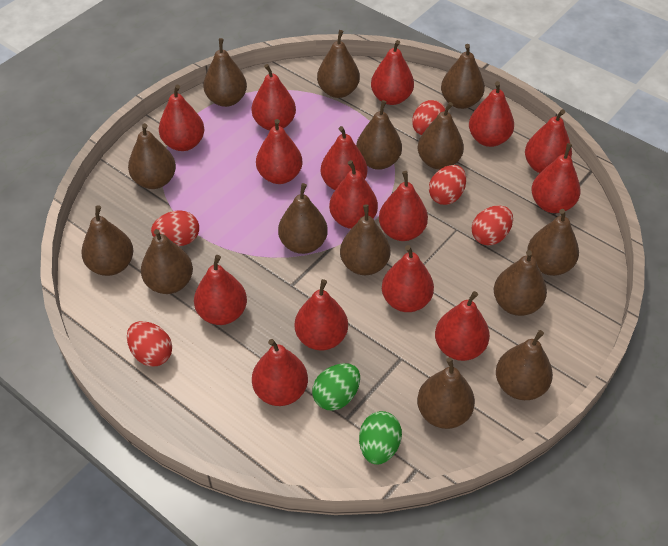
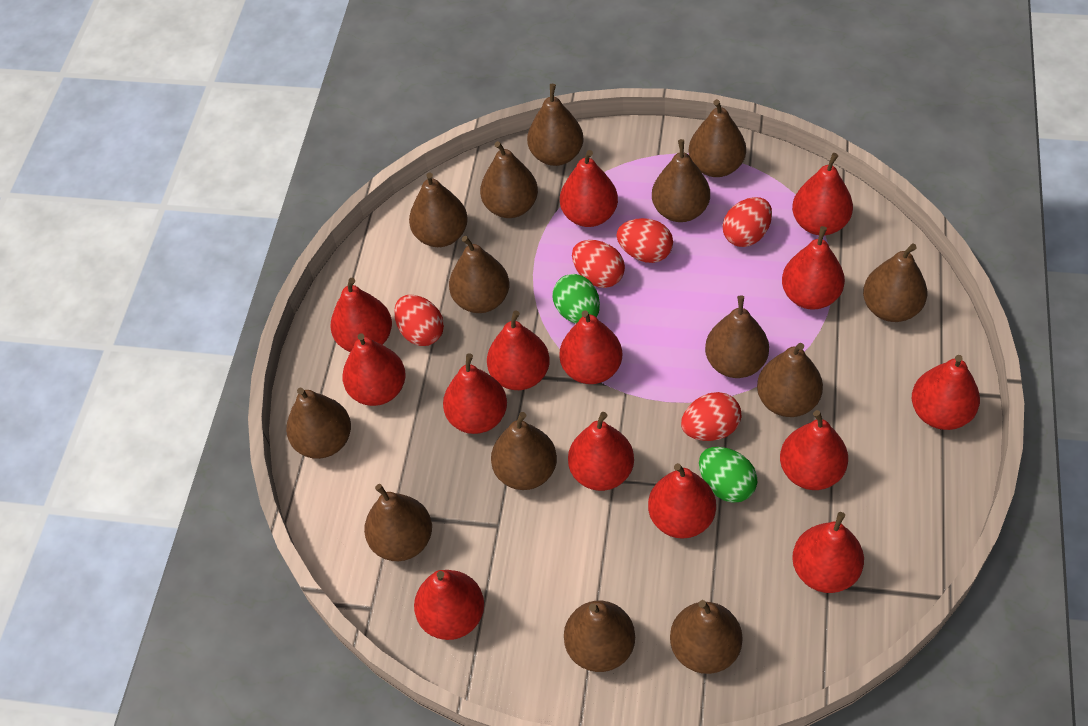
red pear: 15 -> 14

